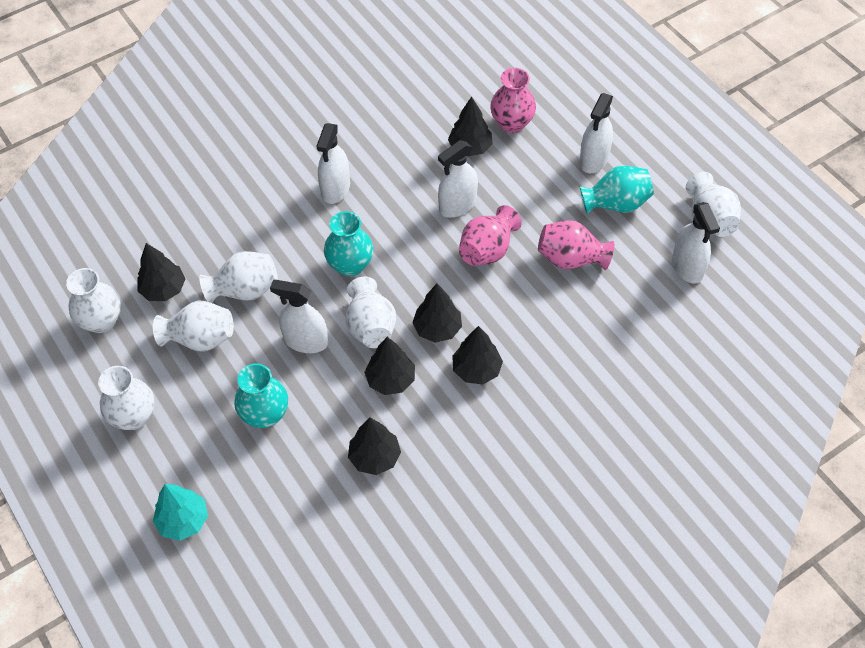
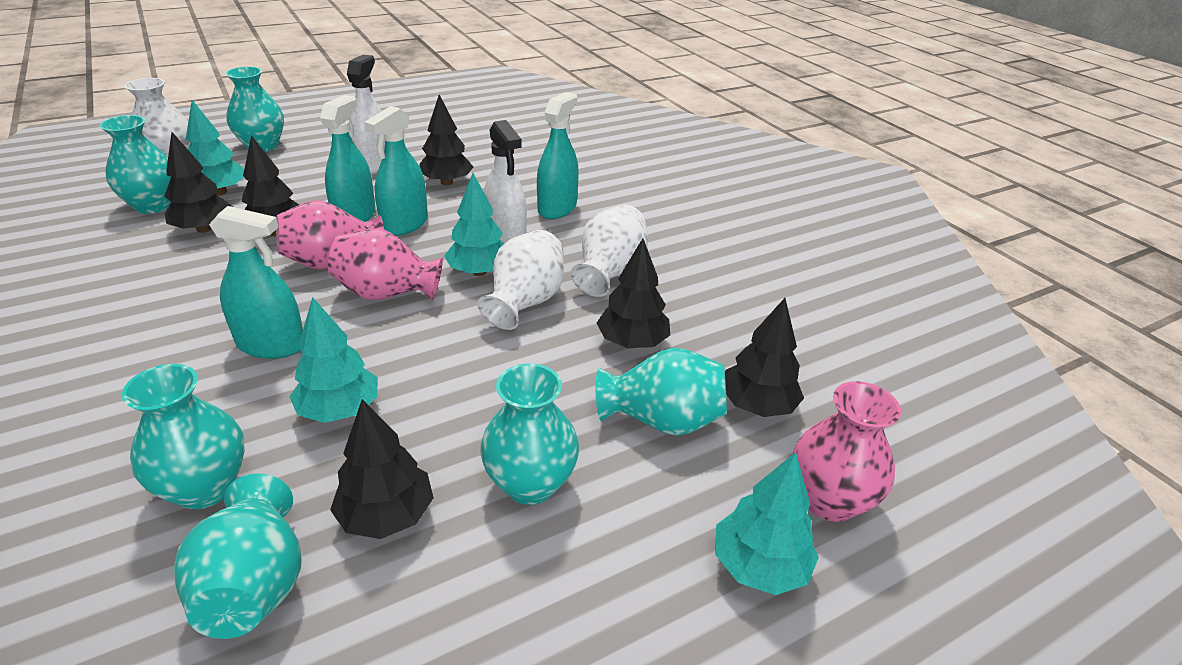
turquoise spray bottle: 0 -> 4
turquoise tree: 1 -> 4
turquoise vase: 3 -> 6
white spray bottle: 5 -> 2
white vase: 6 -> 3

